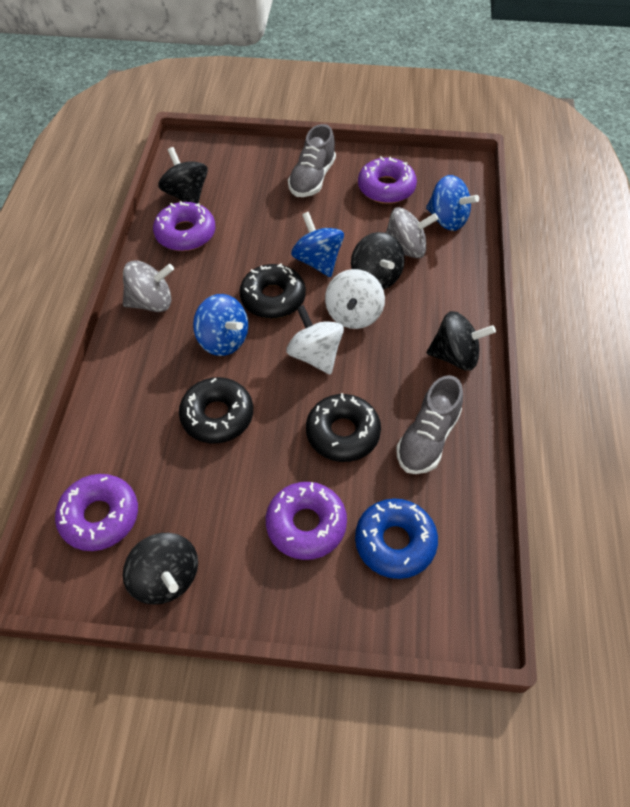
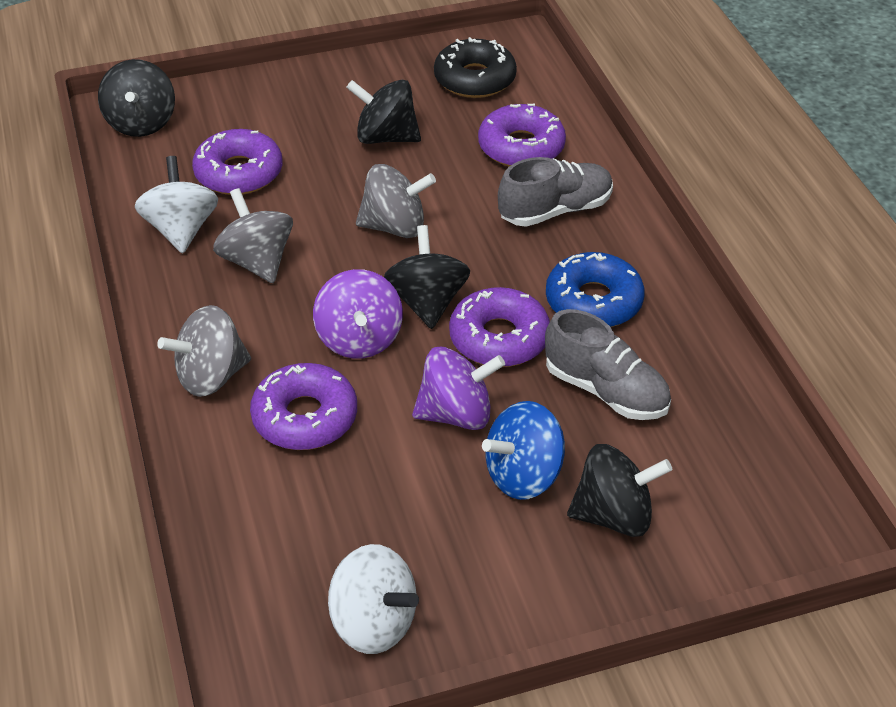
black donut: 3 -> 1
blue spinning top: 3 -> 1
grey spinning top: 2 -> 3
purple spinning top: 0 -> 2

